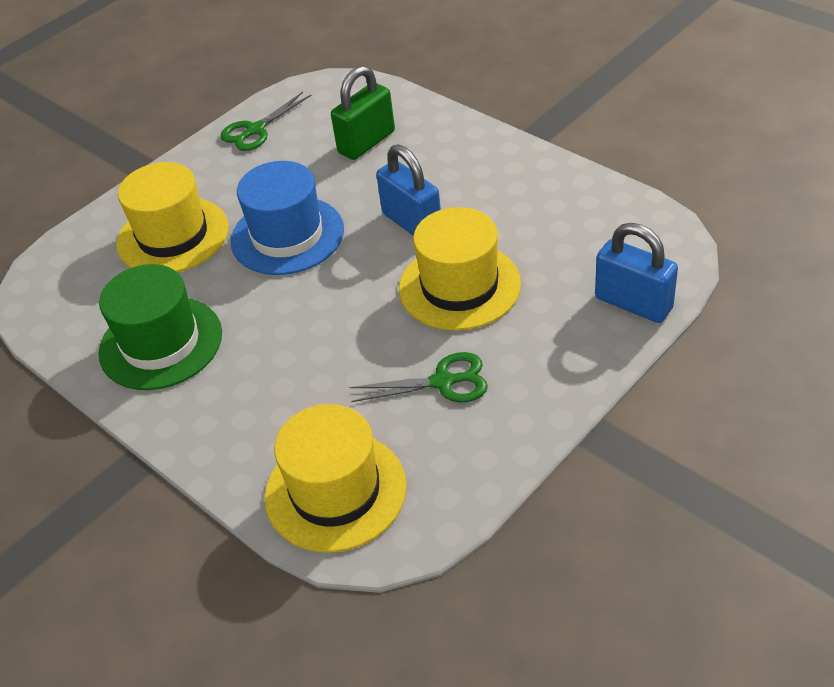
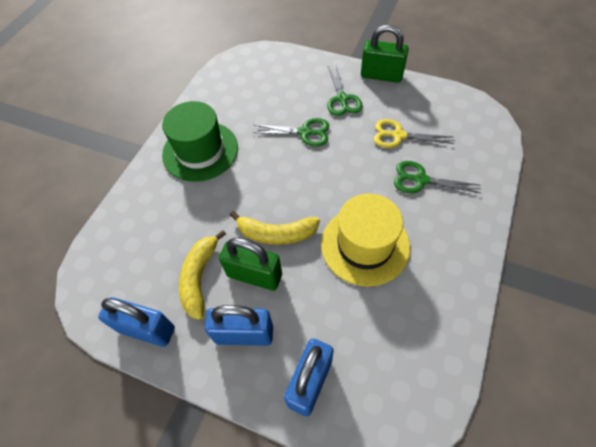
blue hat: 1 -> 0
blue padlock: 2 -> 3
green padlock: 1 -> 2
green scissors: 2 -> 3
yellow banana: 0 -> 2
yellow hat: 3 -> 1
yellow scissors: 0 -> 1

